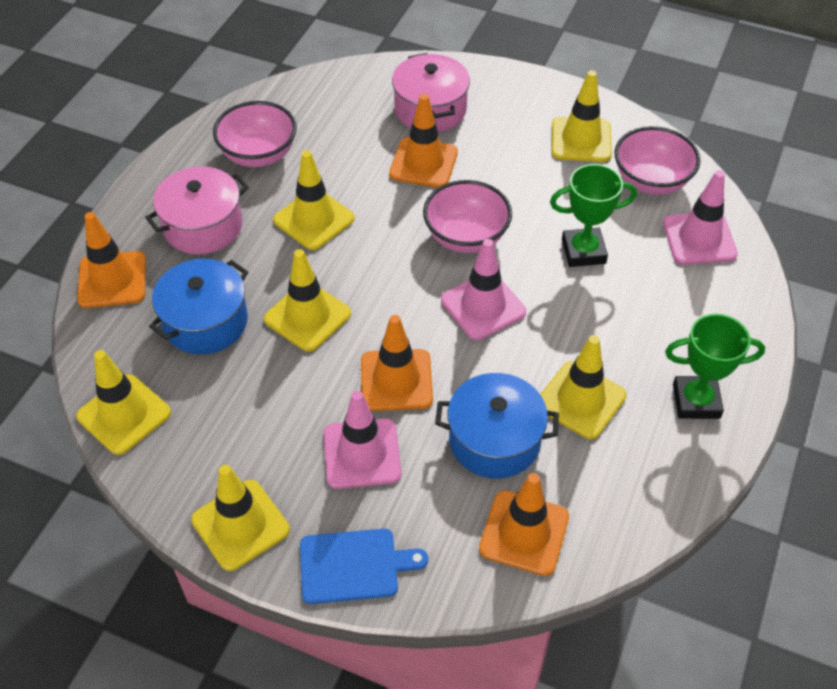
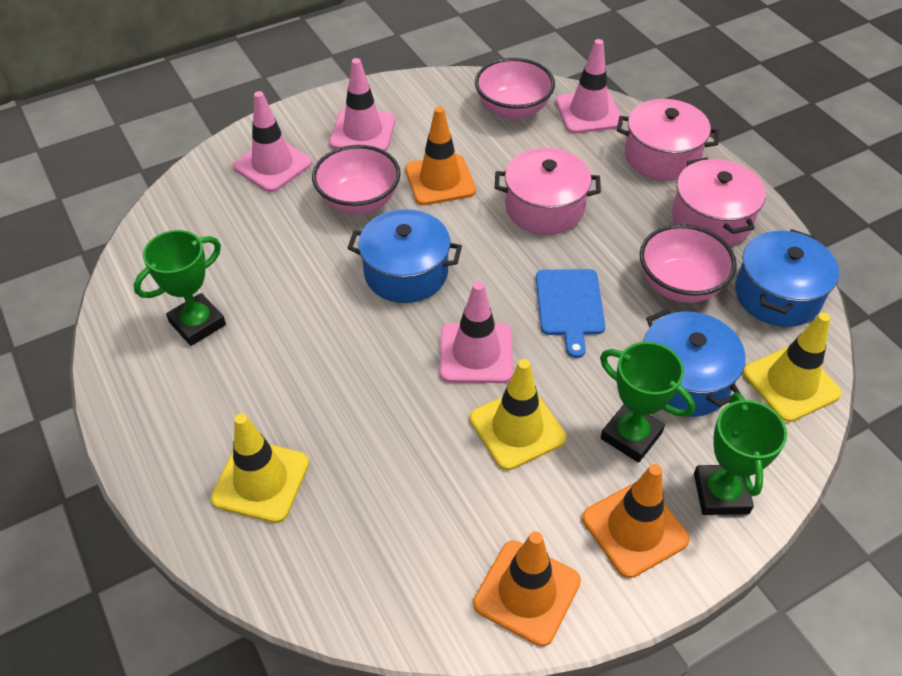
blue pot: 2 -> 3
green trophy: 2 -> 3
orange traffic cone: 4 -> 3
pink pot: 2 -> 3
pink traffic cone: 3 -> 4
yellow traffic cone: 6 -> 3

